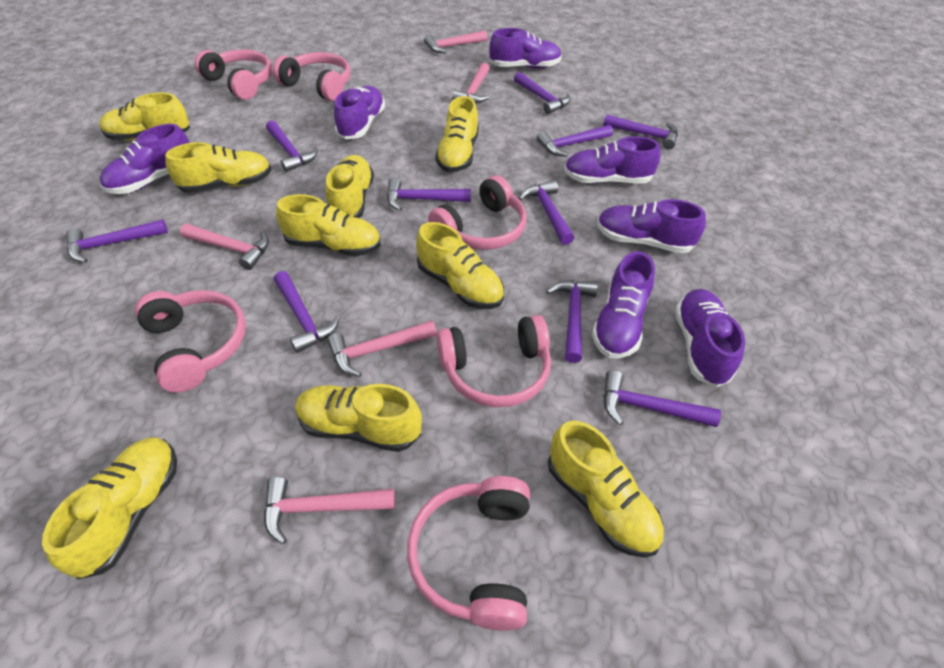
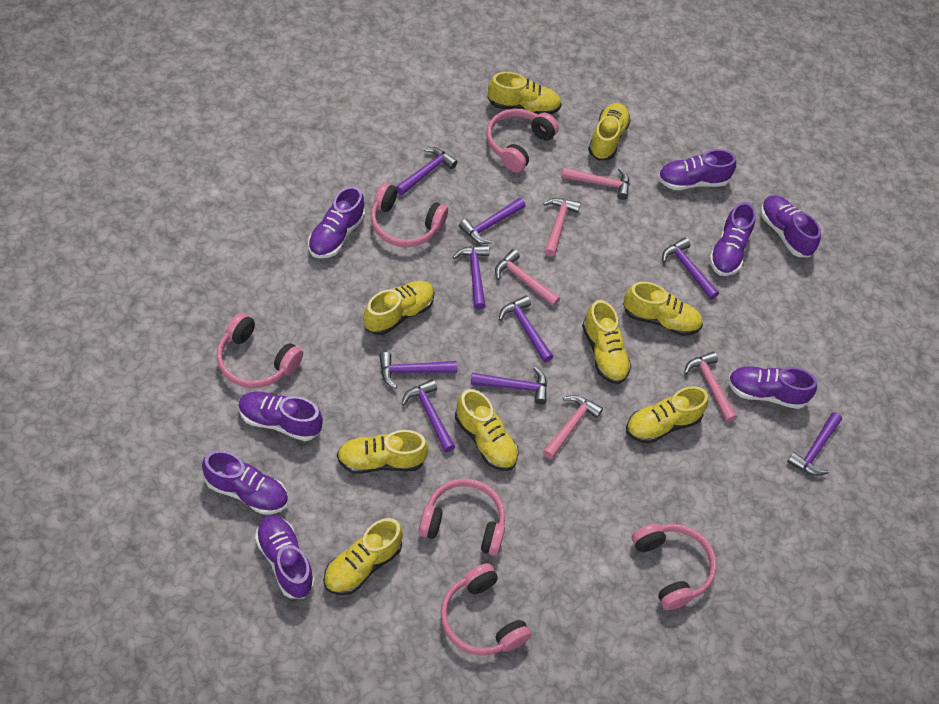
purple hammer: 10 -> 9
purple shoe: 7 -> 8

